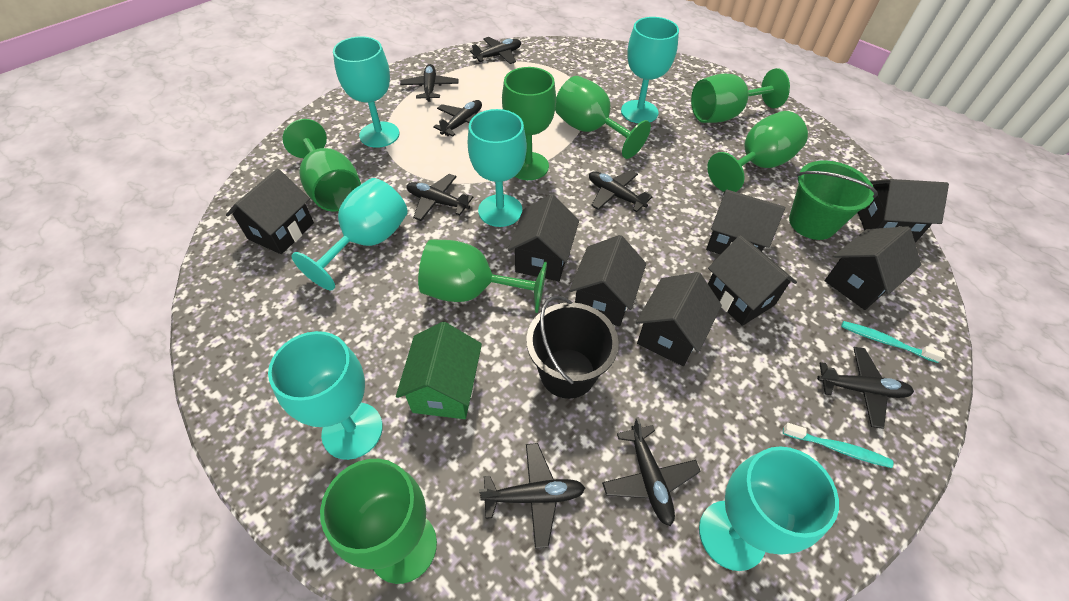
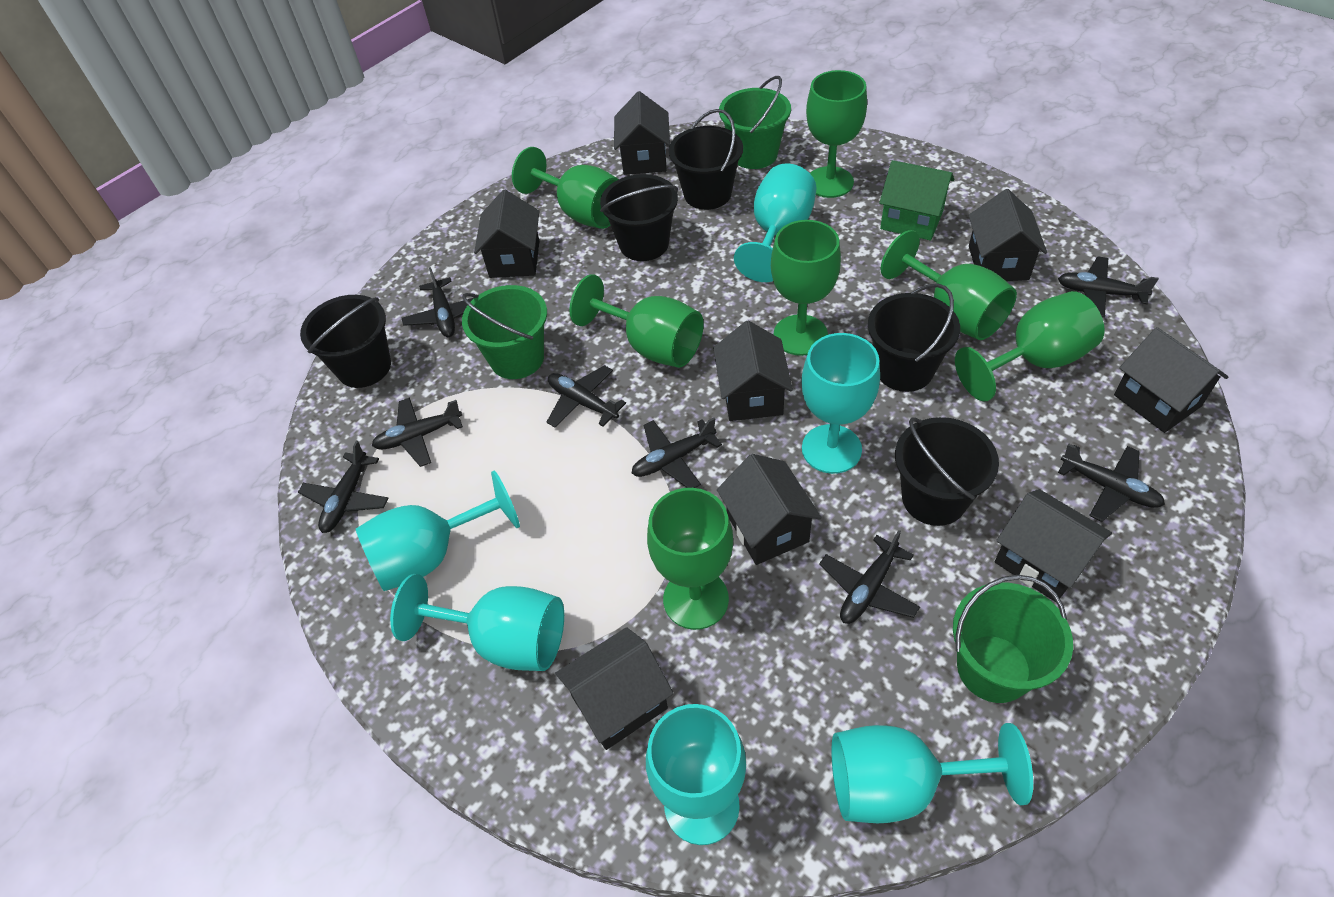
black bucket: 1 -> 5
green bucket: 1 -> 3
turquoise toothbrush: 2 -> 0

